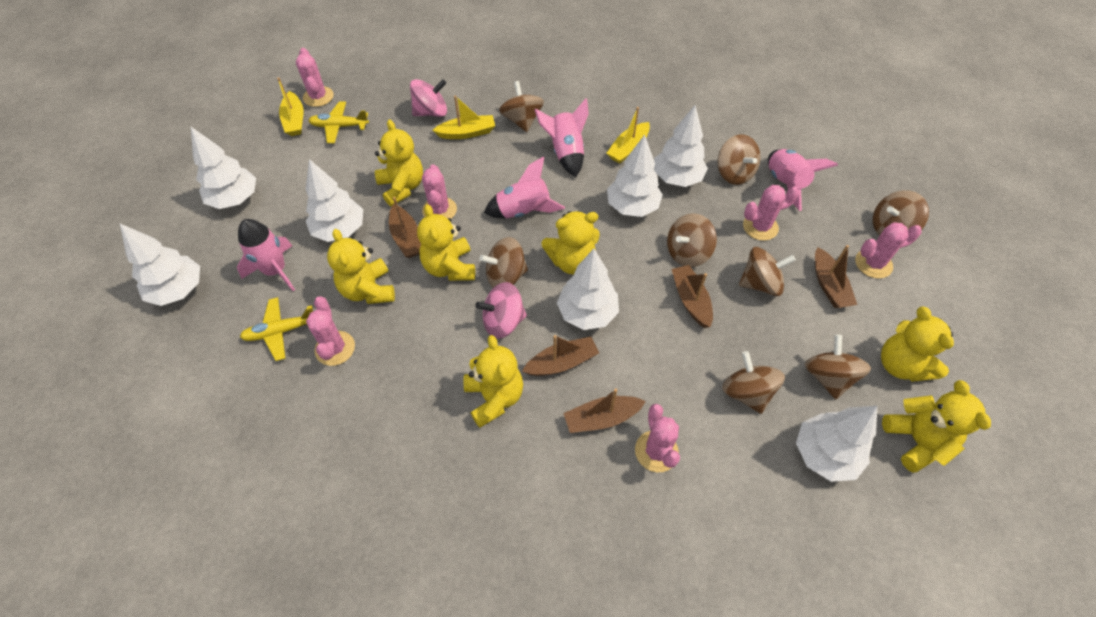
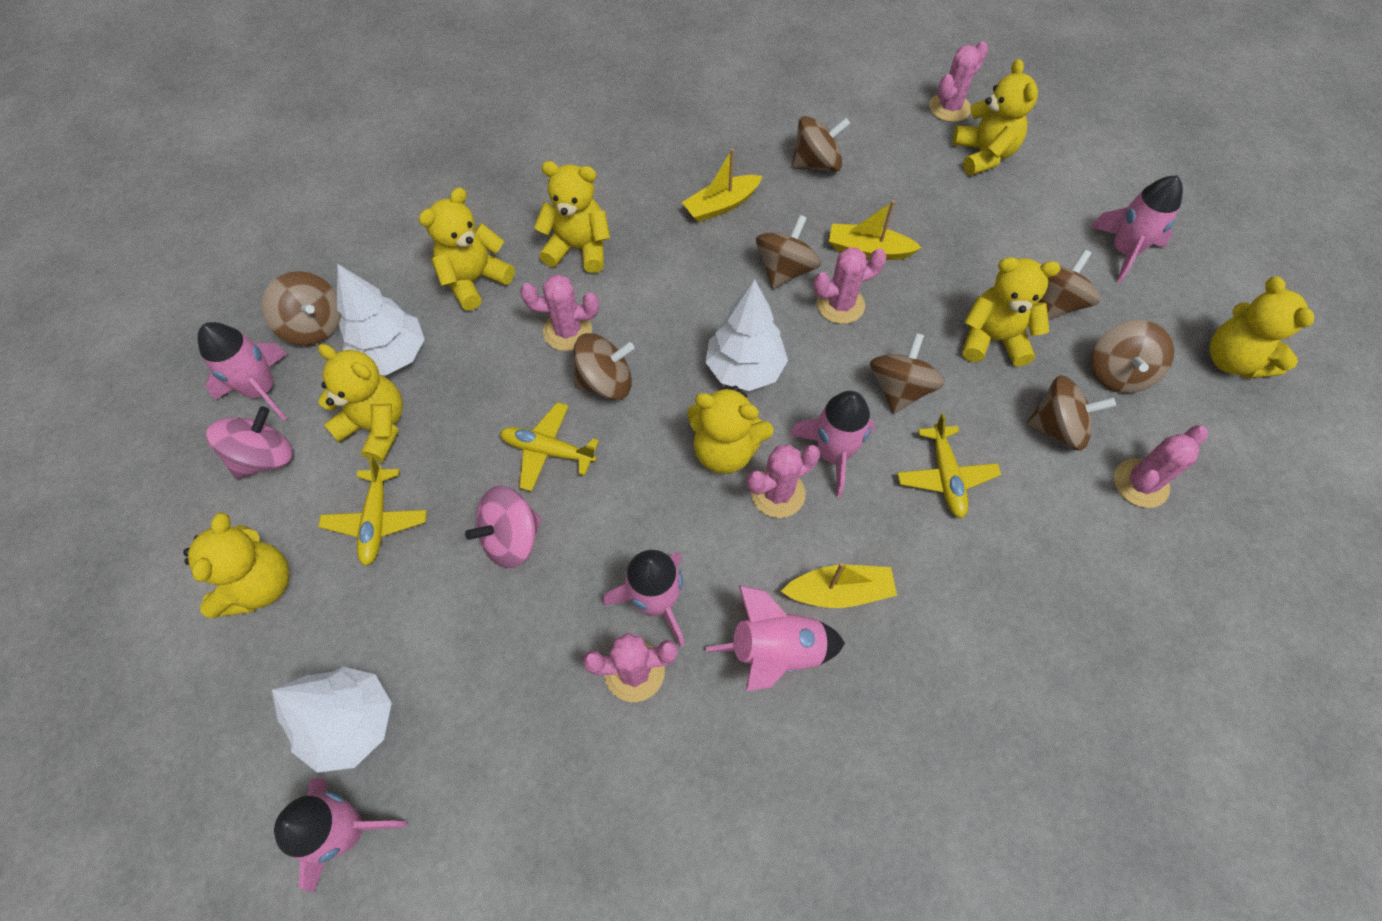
brown boat: 5 -> 0
pink rocket: 4 -> 6
white tree: 7 -> 3
yellow plane: 2 -> 3
yellow teddy bear: 7 -> 8

